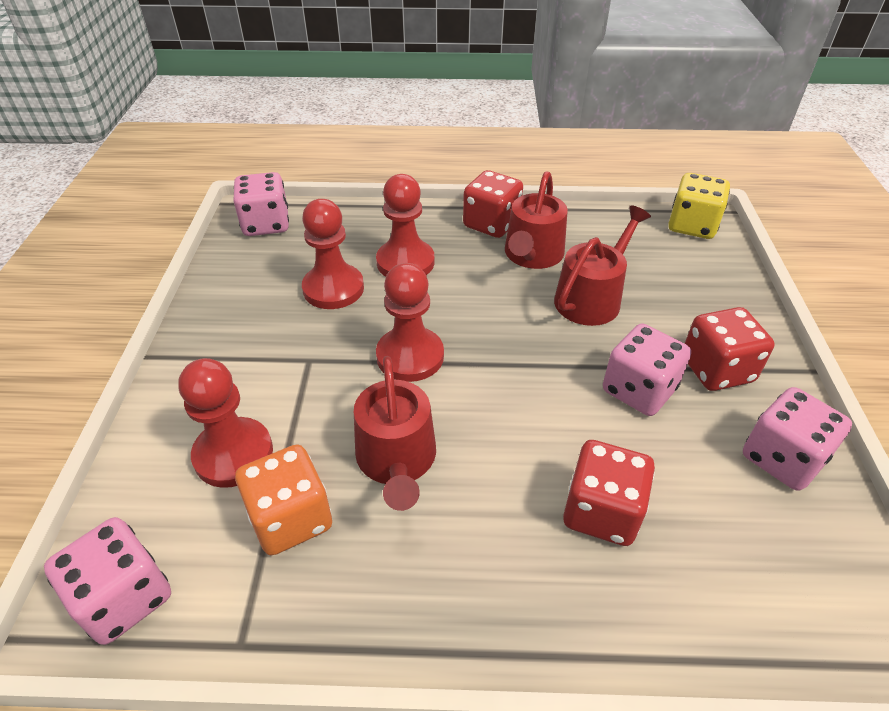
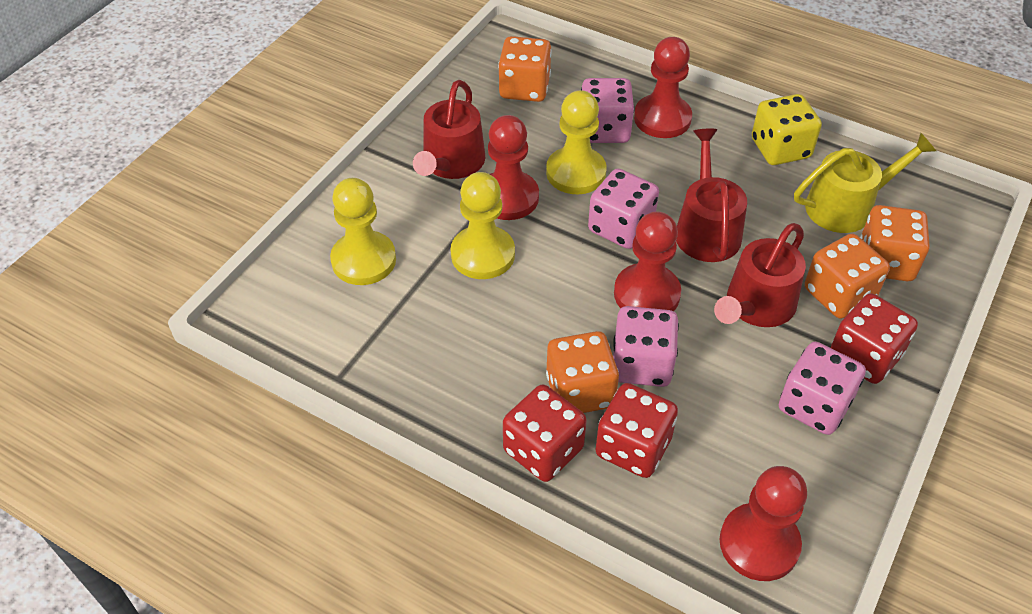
orange dice: 1 -> 4
yellow pawn: 0 -> 3
yellow watering can: 0 -> 1

